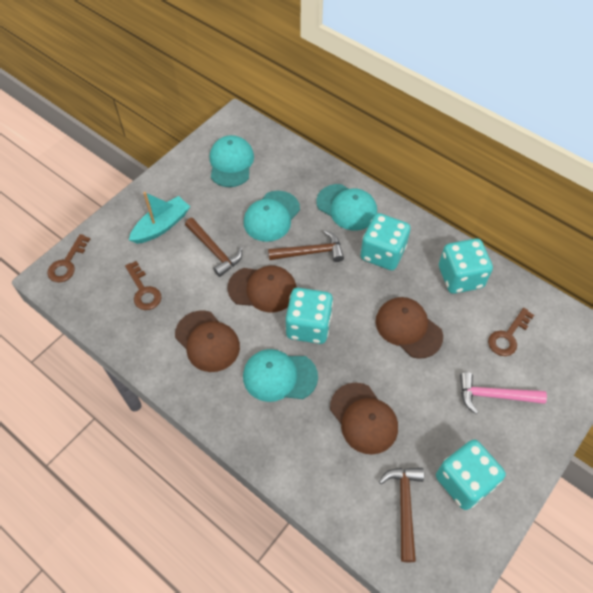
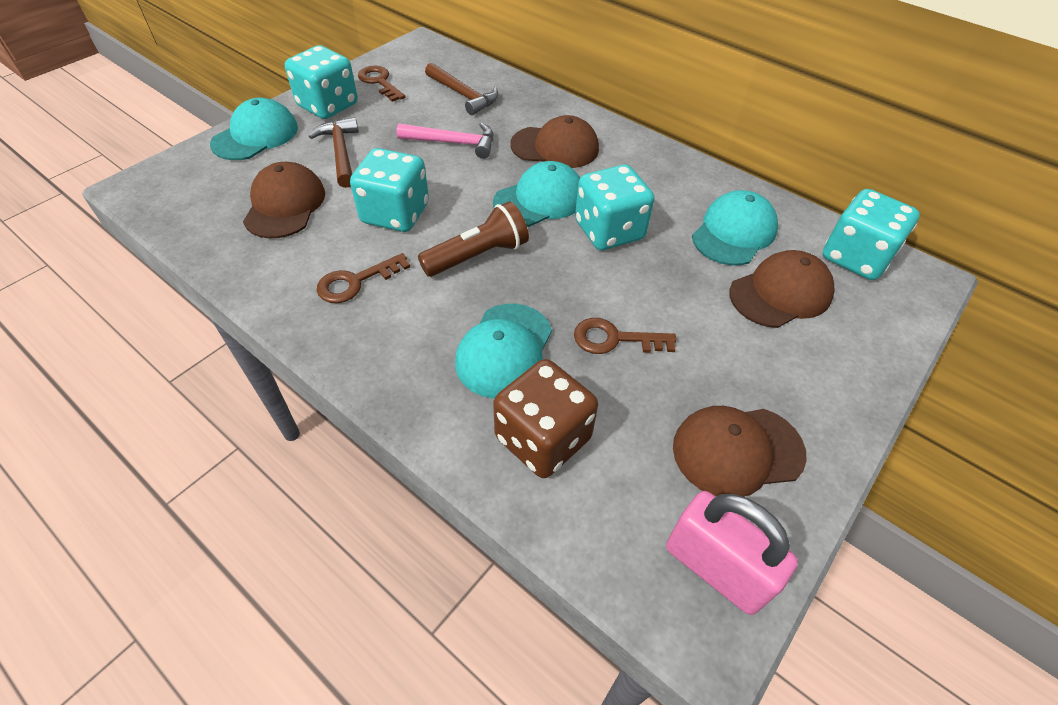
brown dice: 0 -> 1
brown flashlight: 0 -> 1
brown hammer: 3 -> 2
pink padlock: 0 -> 1
turquoise boat: 1 -> 0

